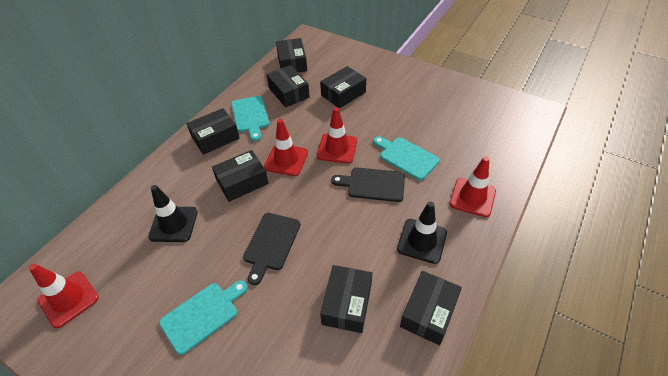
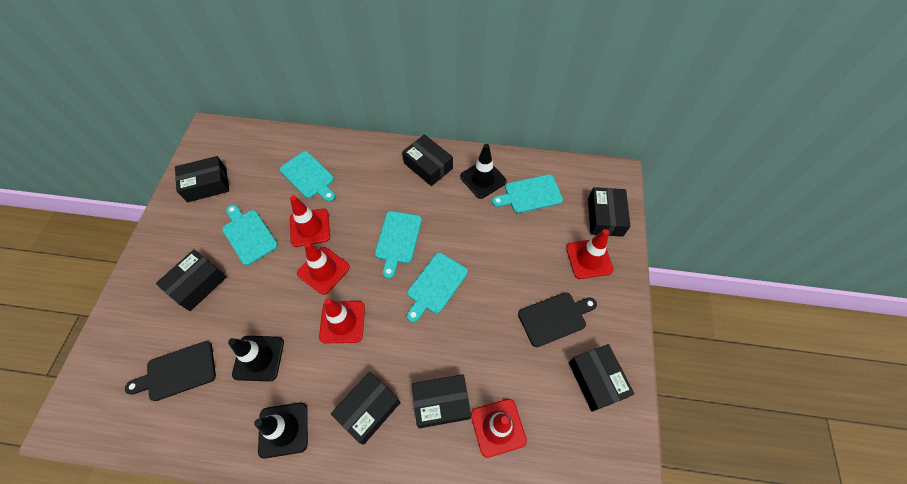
black traffic cone: 2 -> 3
red traffic cone: 4 -> 5
turquoise cutting board: 3 -> 5

